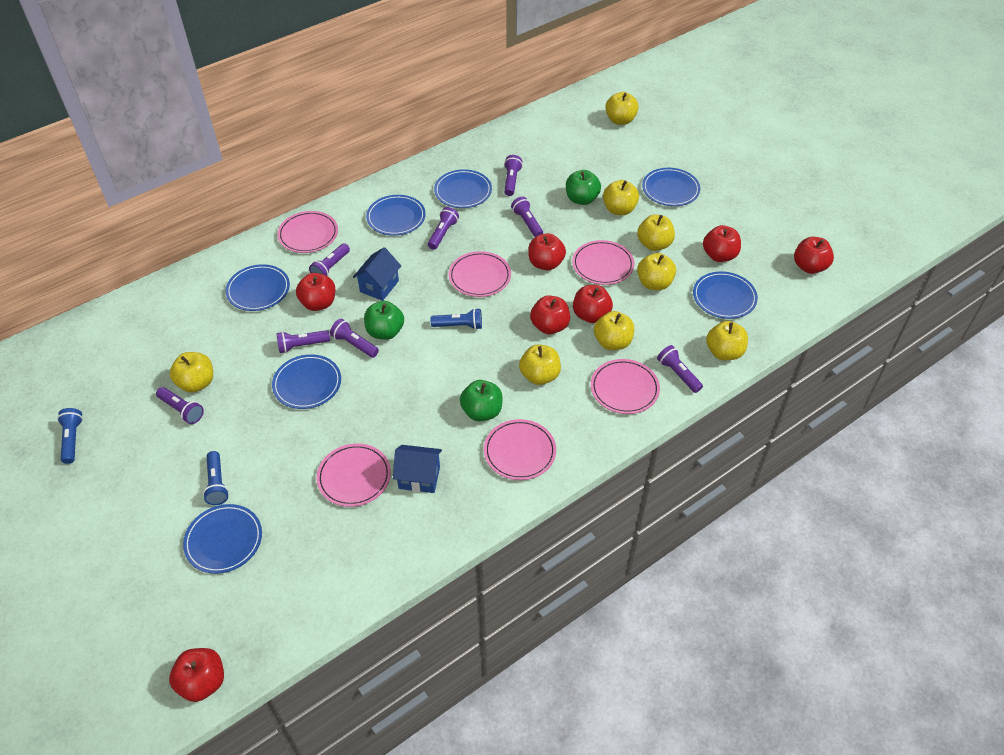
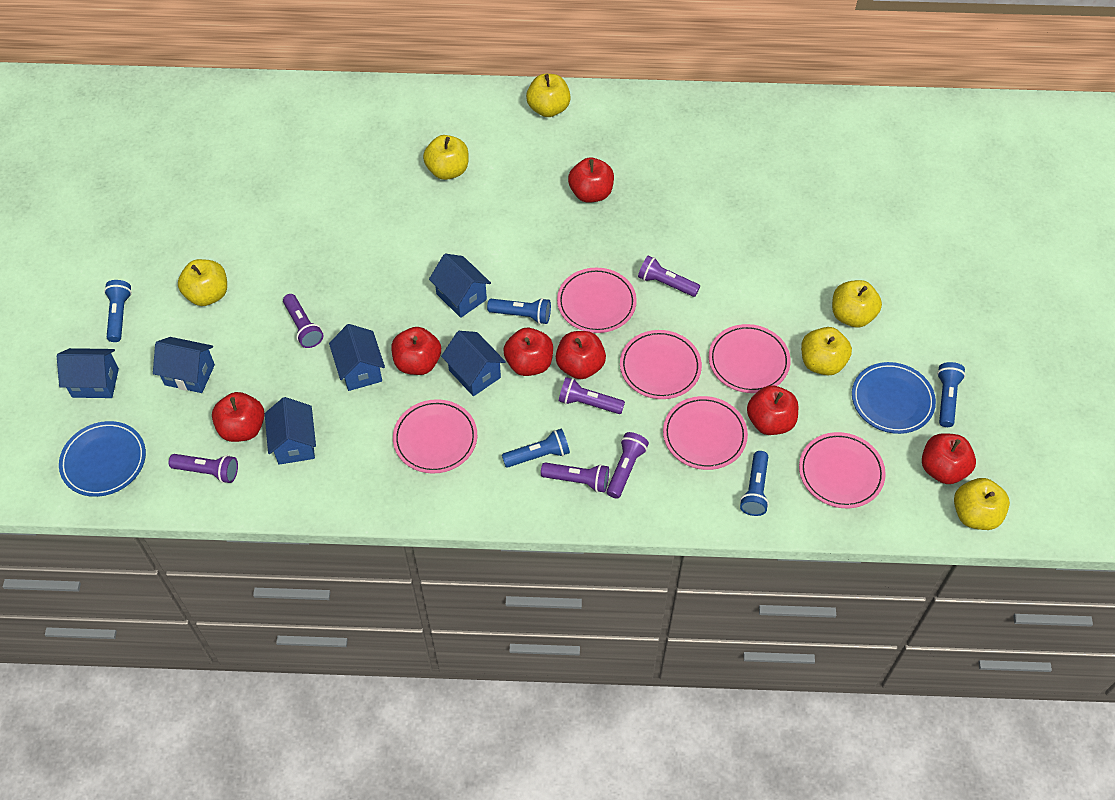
blue flashlight: 3 -> 5
blue house: 2 -> 6
blue plate: 7 -> 2
green apple: 3 -> 0
purple flashlight: 8 -> 6
yellow apple: 8 -> 6

